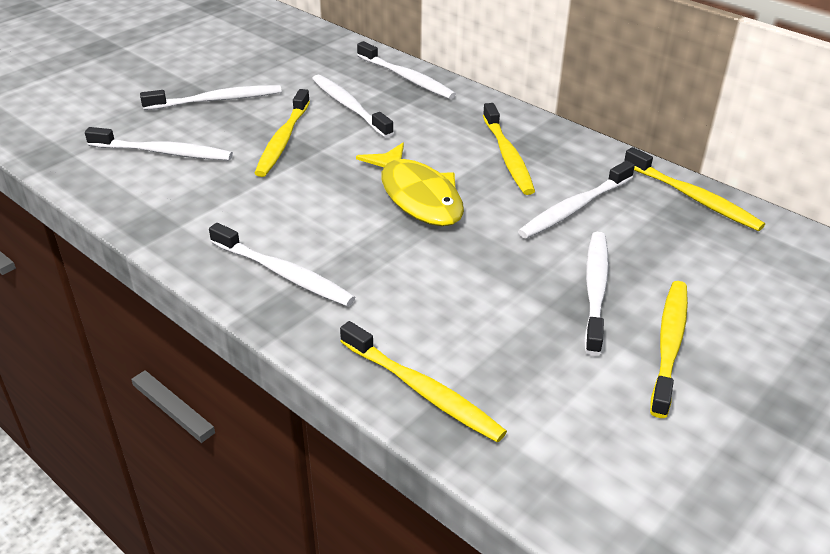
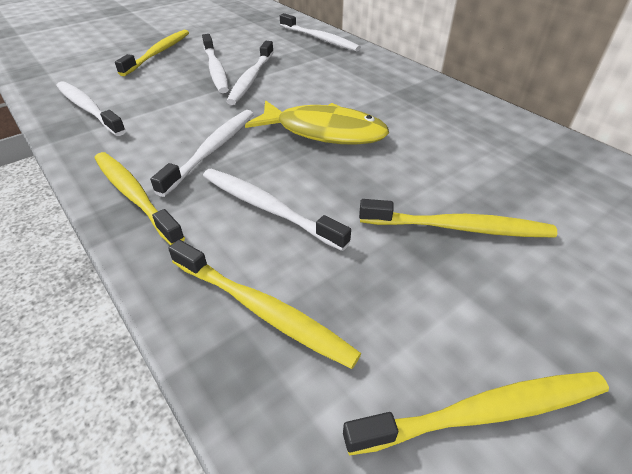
white toothbrush: 7 -> 6

